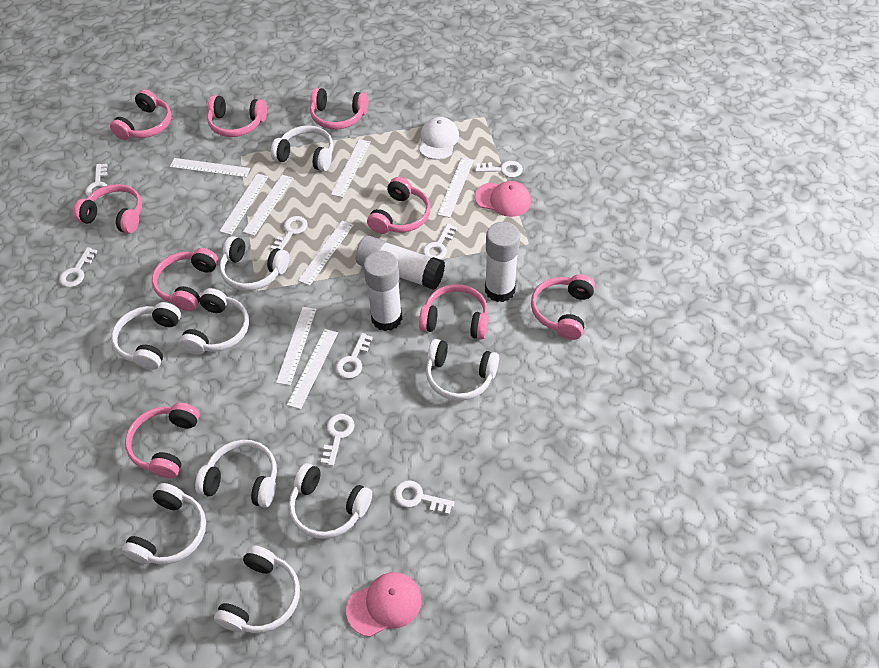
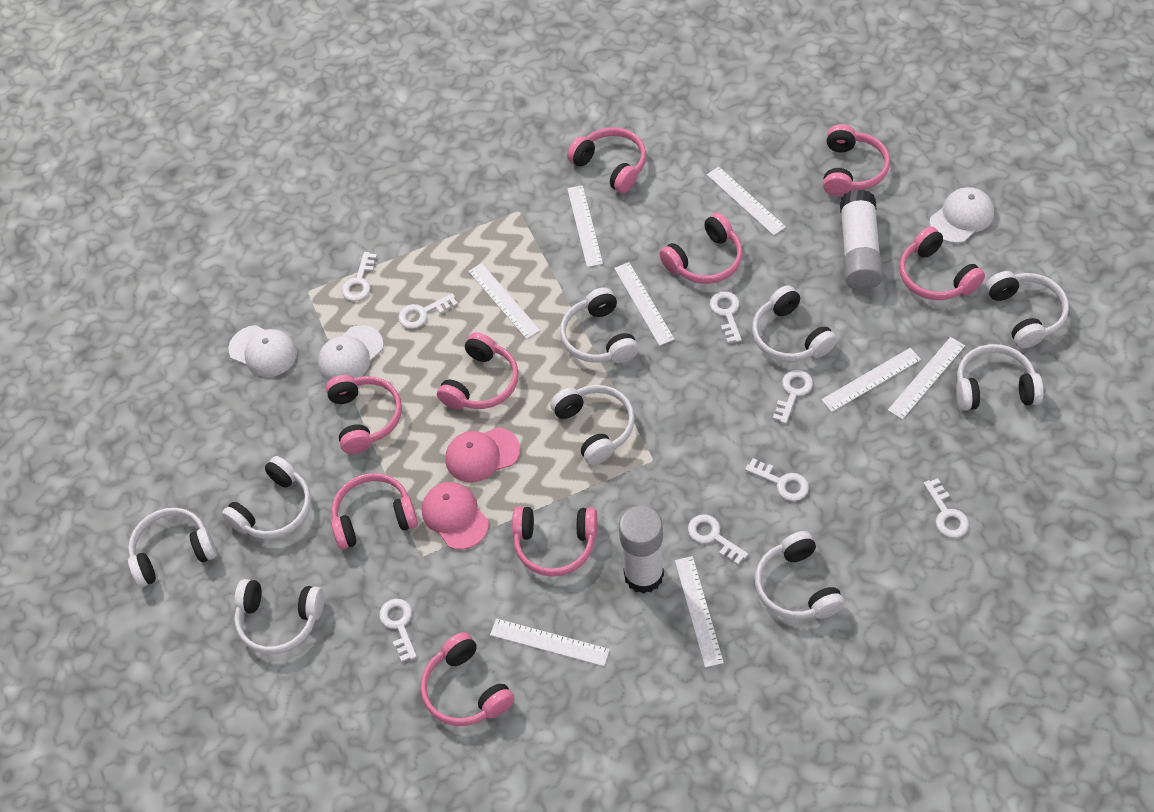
white cap: 1 -> 3
white glue stick: 3 -> 2

